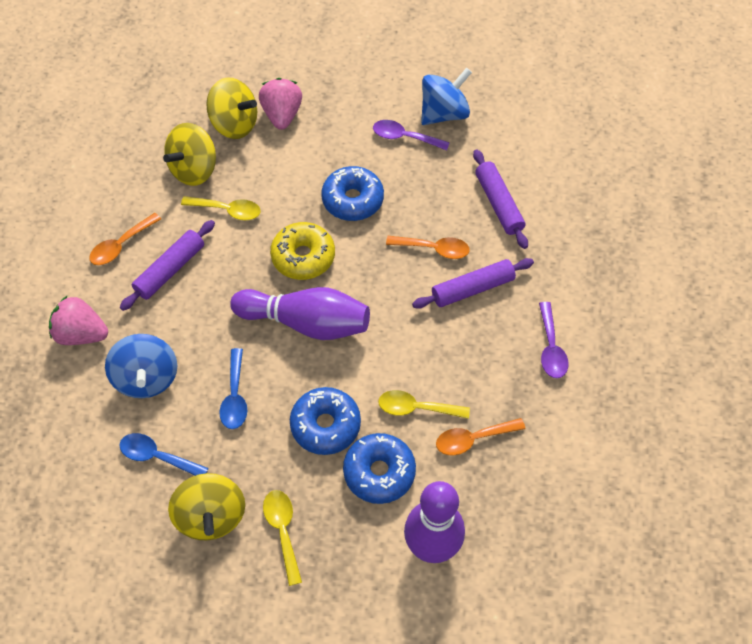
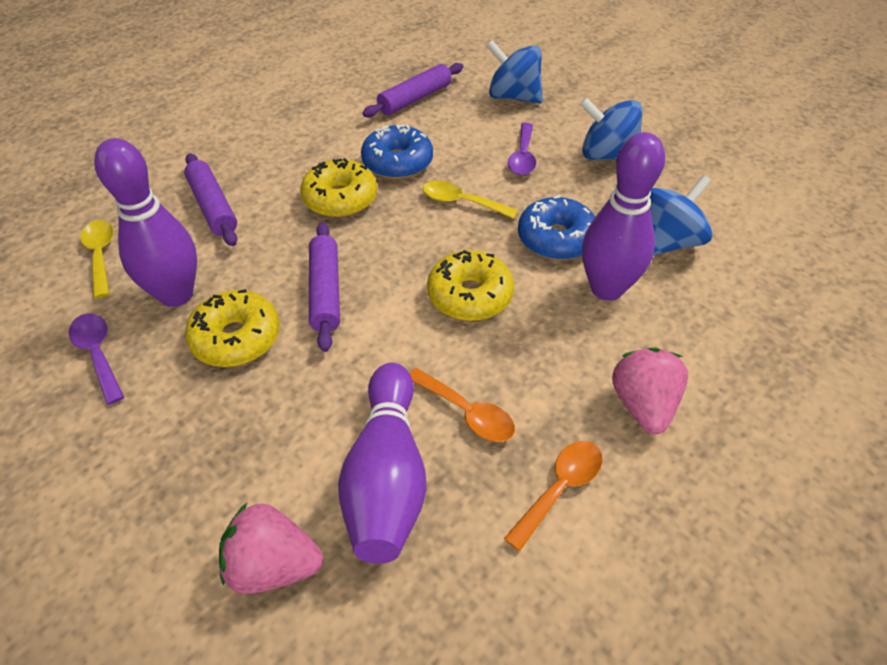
blue donut: 3 -> 2
blue spinning top: 2 -> 3
blue spoon: 2 -> 0
orange spoon: 3 -> 2
purple bowling pin: 2 -> 3
yellow donut: 1 -> 3
yellow spinning top: 3 -> 0
yellow spoon: 3 -> 2

